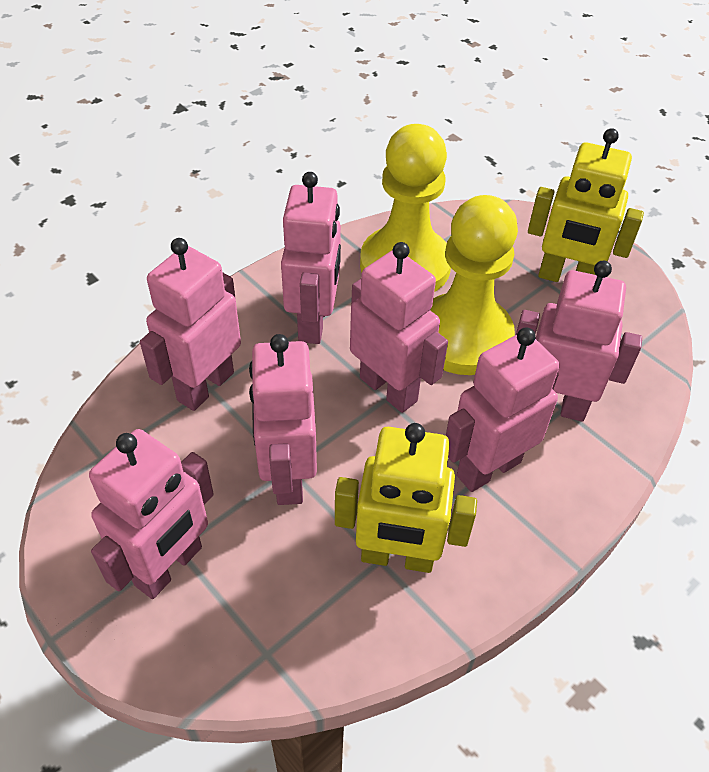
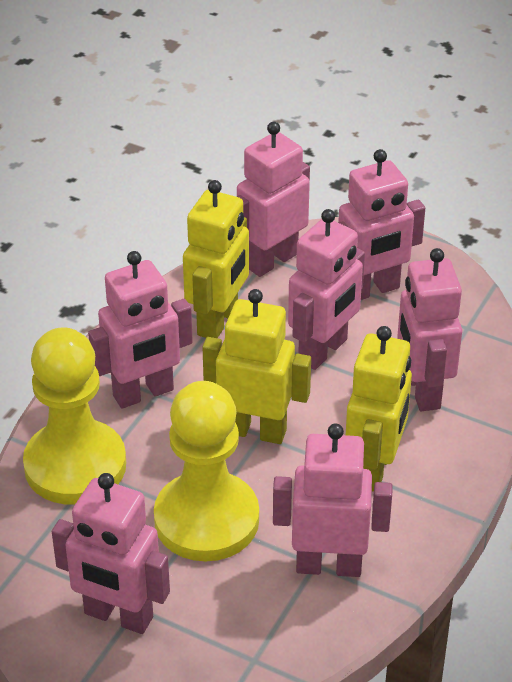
yellow robot: 2 -> 3

